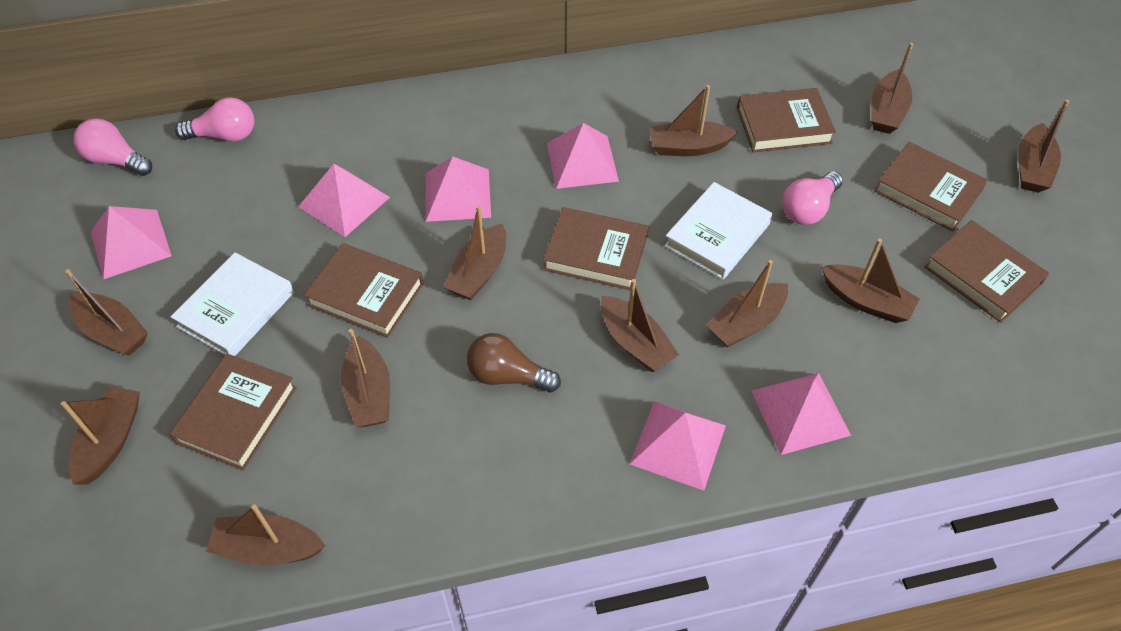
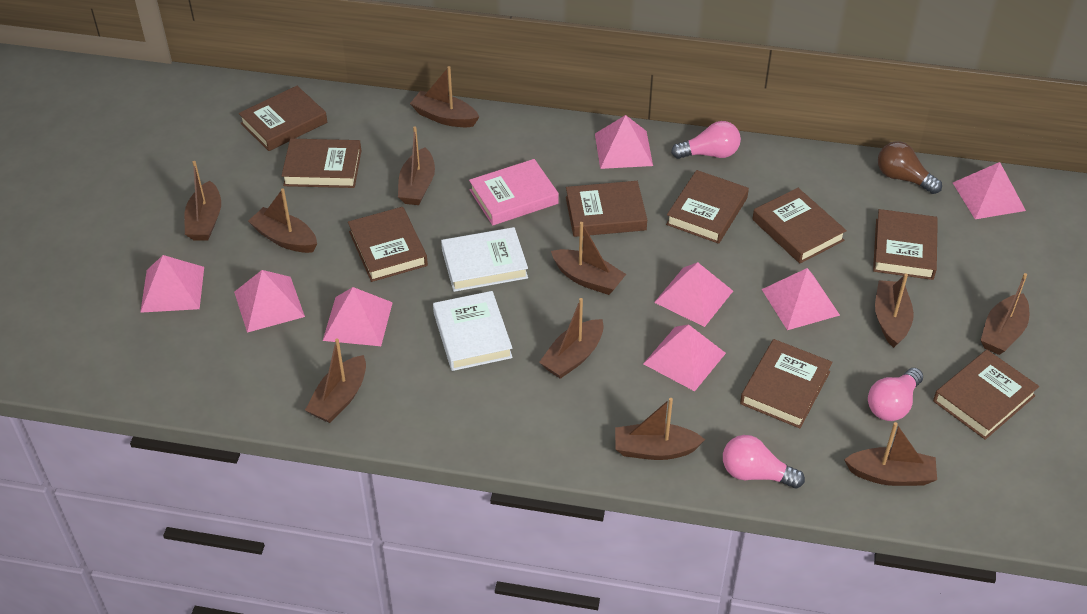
brown book: 6 -> 9
pink book: 0 -> 1
pink pyramid: 6 -> 8

